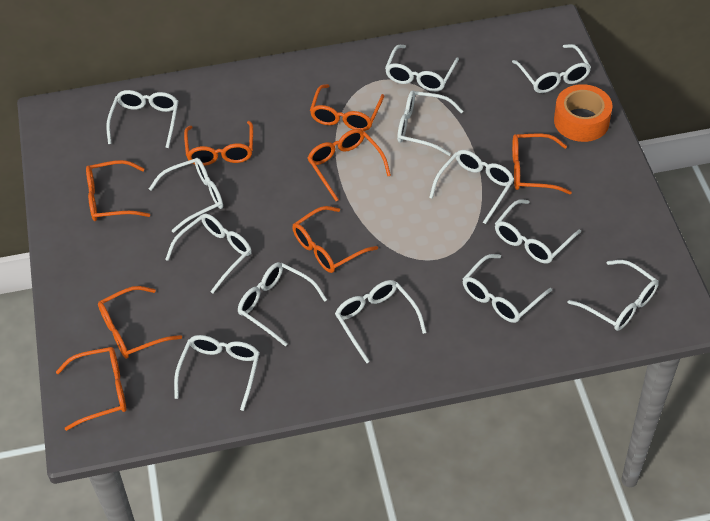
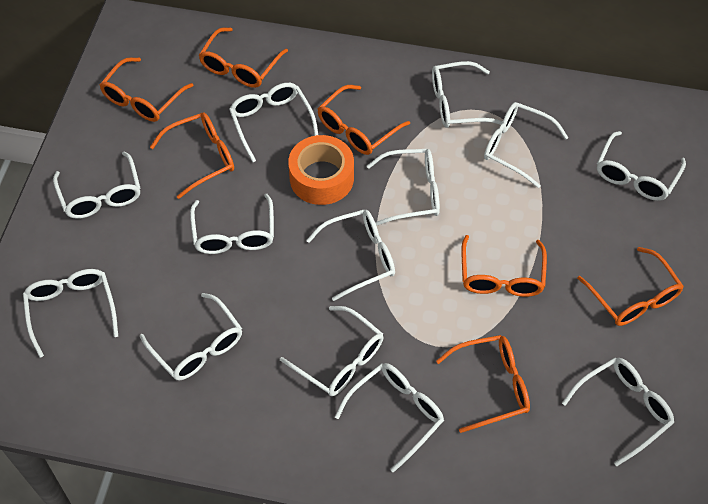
orange glasses: 8 -> 7

